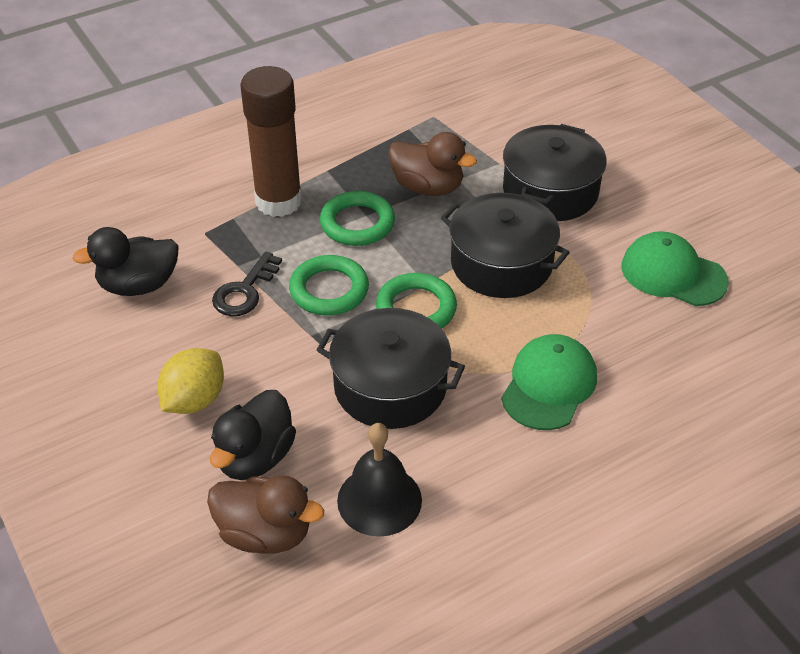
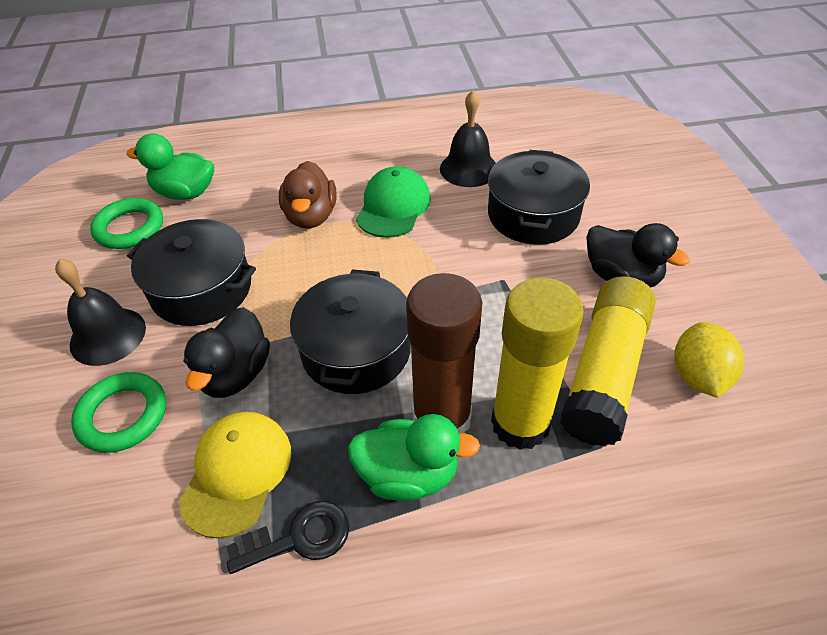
black bell: 1 -> 2
brown duck: 2 -> 1
green cap: 2 -> 1
green duck: 0 -> 2
green ring: 3 -> 2
yellow cap: 0 -> 1
yellow glue stick: 0 -> 2

